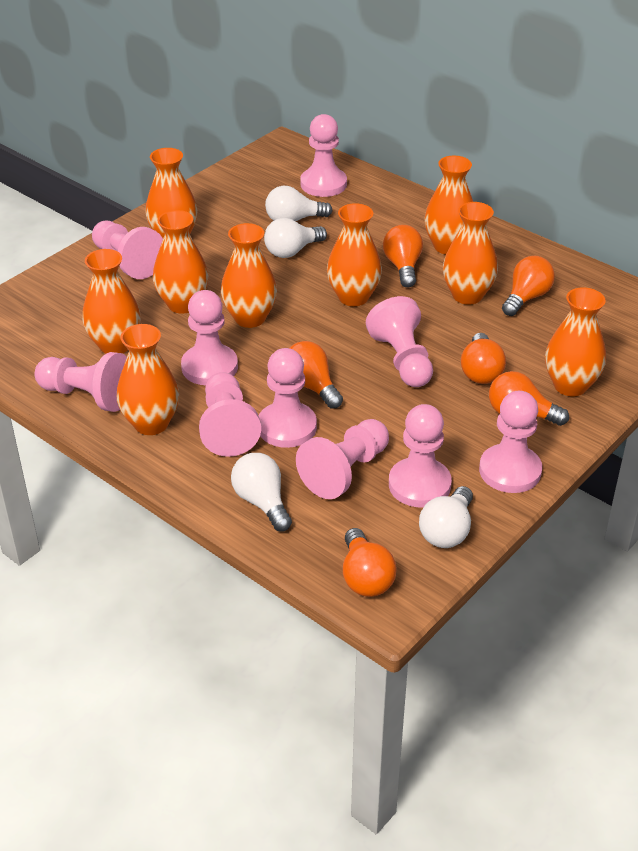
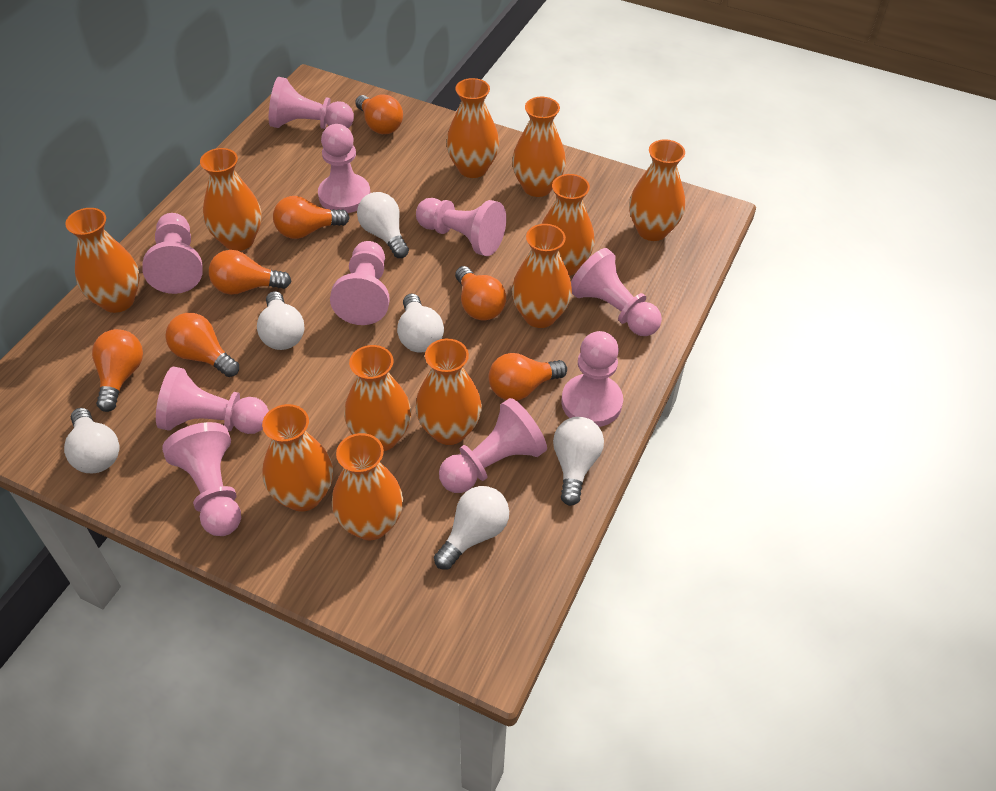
orange light bulb: 6 -> 7
orange vase: 9 -> 11
white light bulb: 4 -> 6

